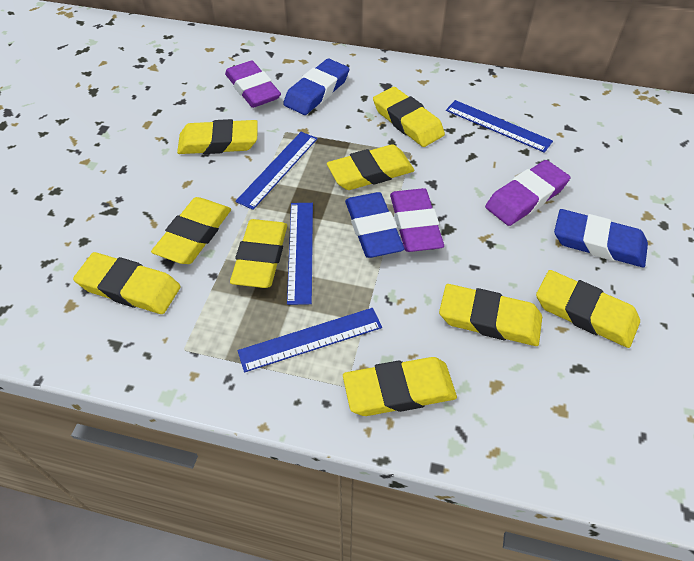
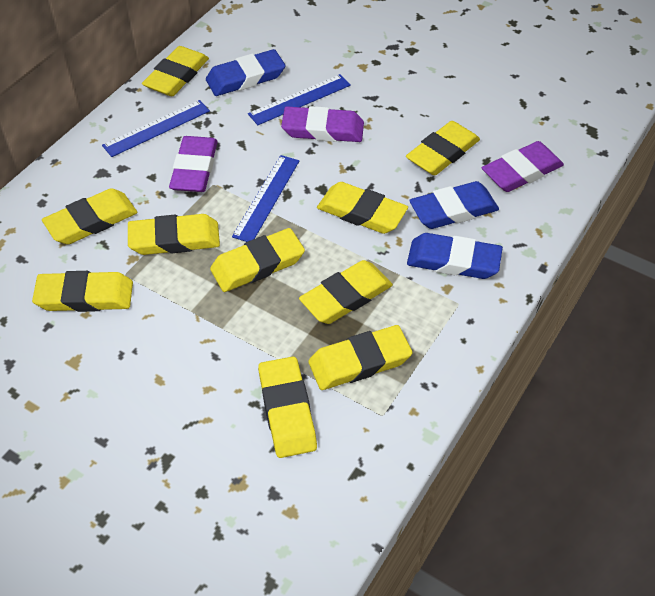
blue ruler: 4 -> 3
yellow eraser: 9 -> 10

